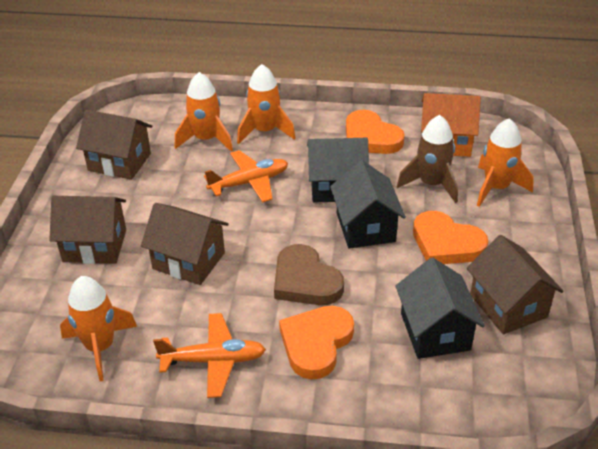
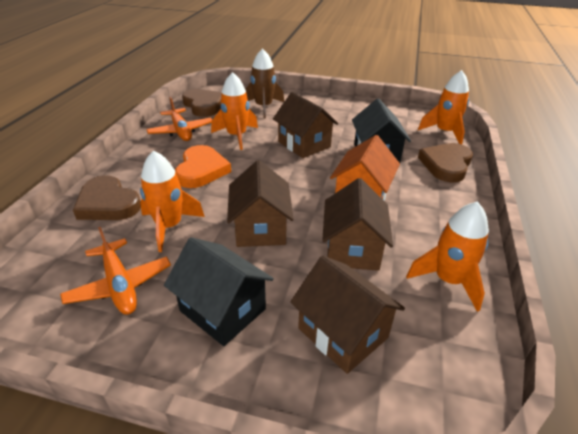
black house: 3 -> 2
brown heart: 1 -> 3
orange heart: 3 -> 1

